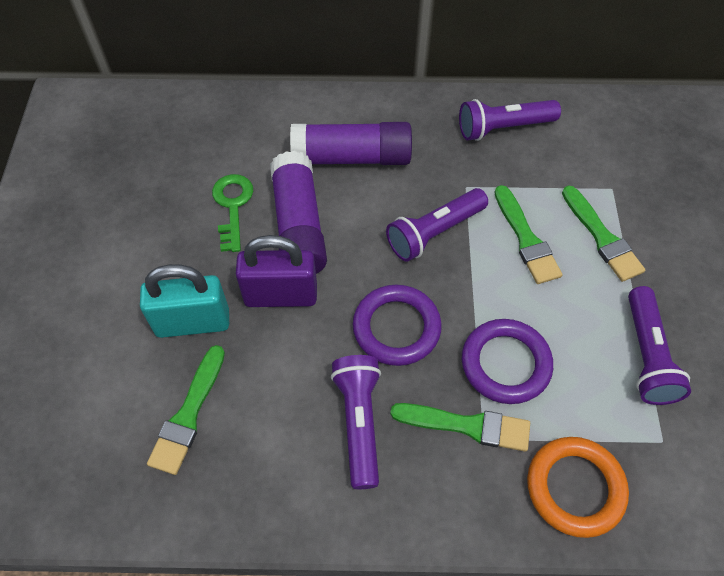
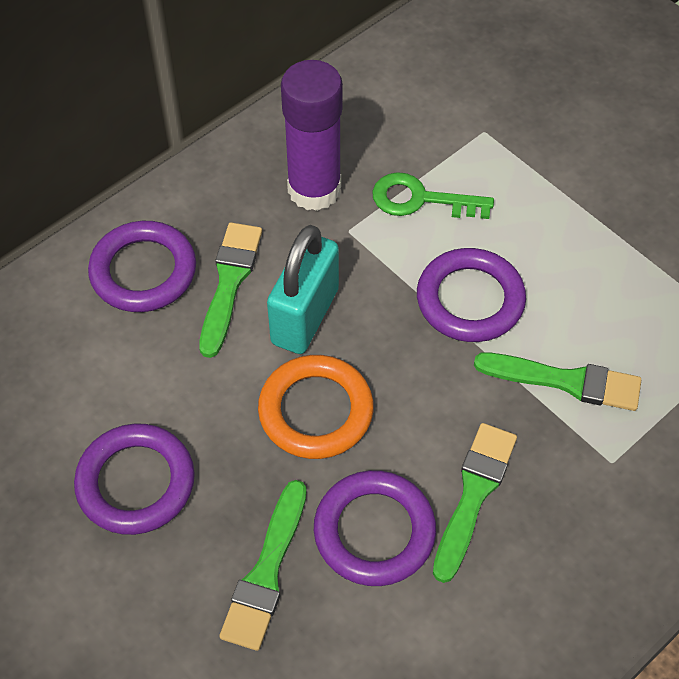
purple flashlight: 4 -> 0
purple glue stick: 2 -> 1
purple padlock: 1 -> 0
purple ring: 2 -> 4

